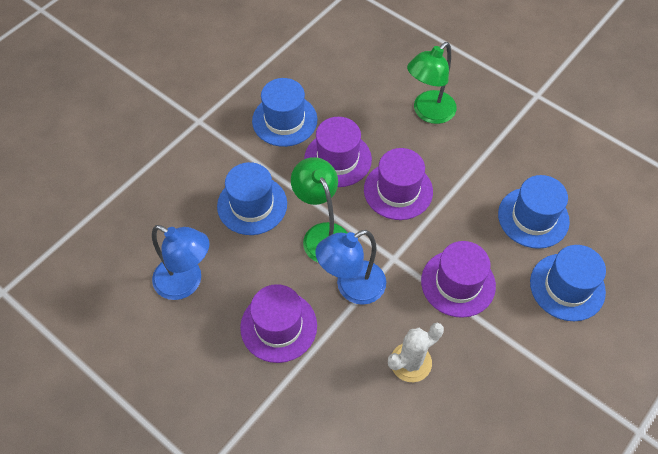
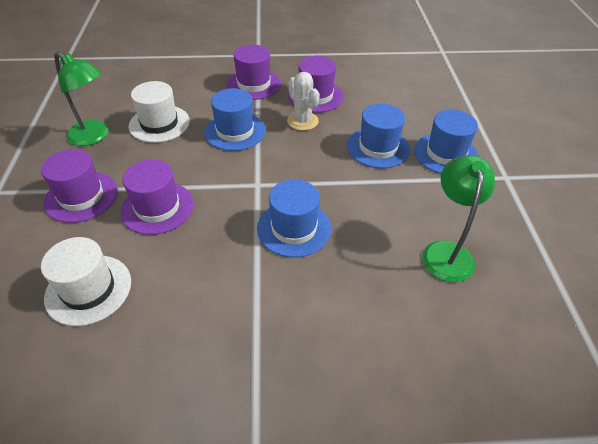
blue lamp: 2 -> 0
white hat: 0 -> 2

